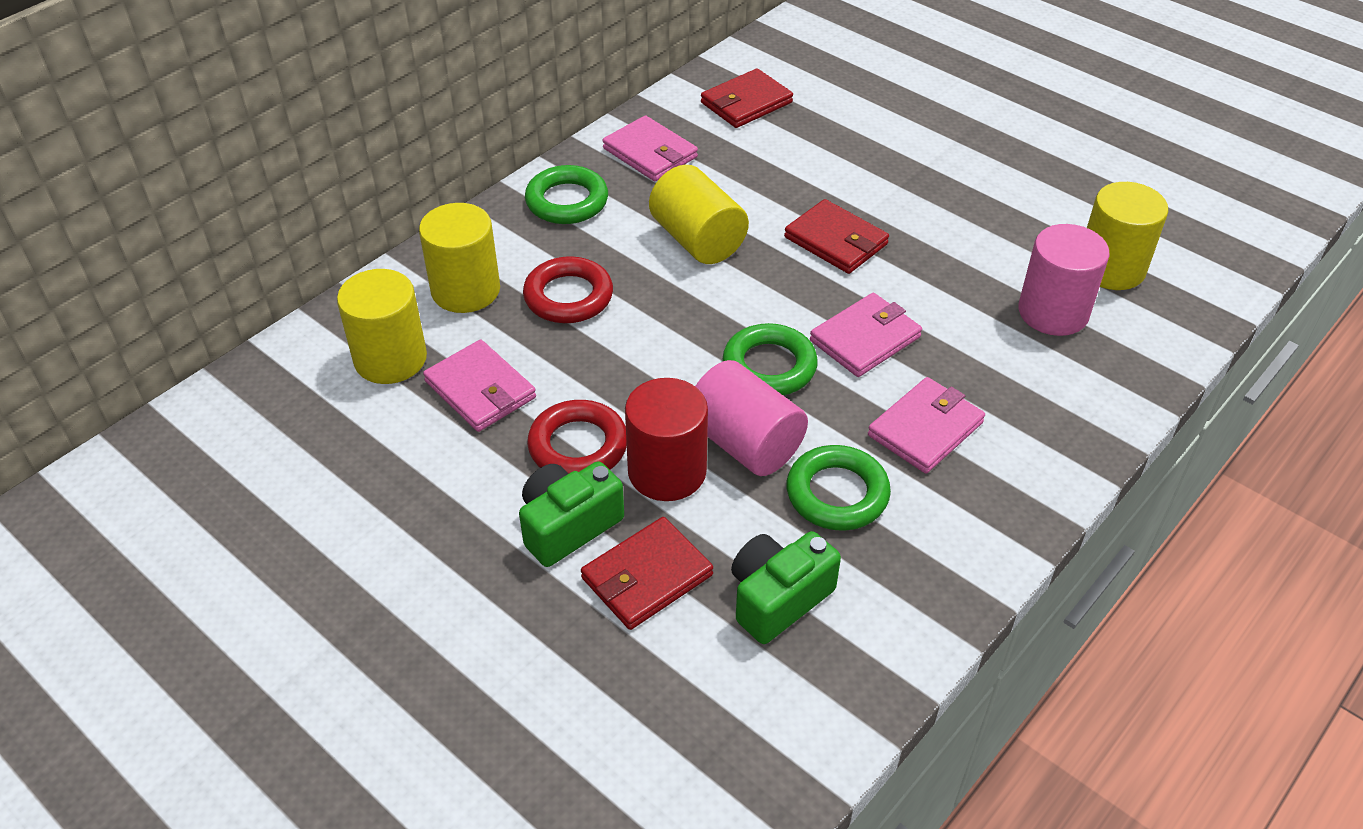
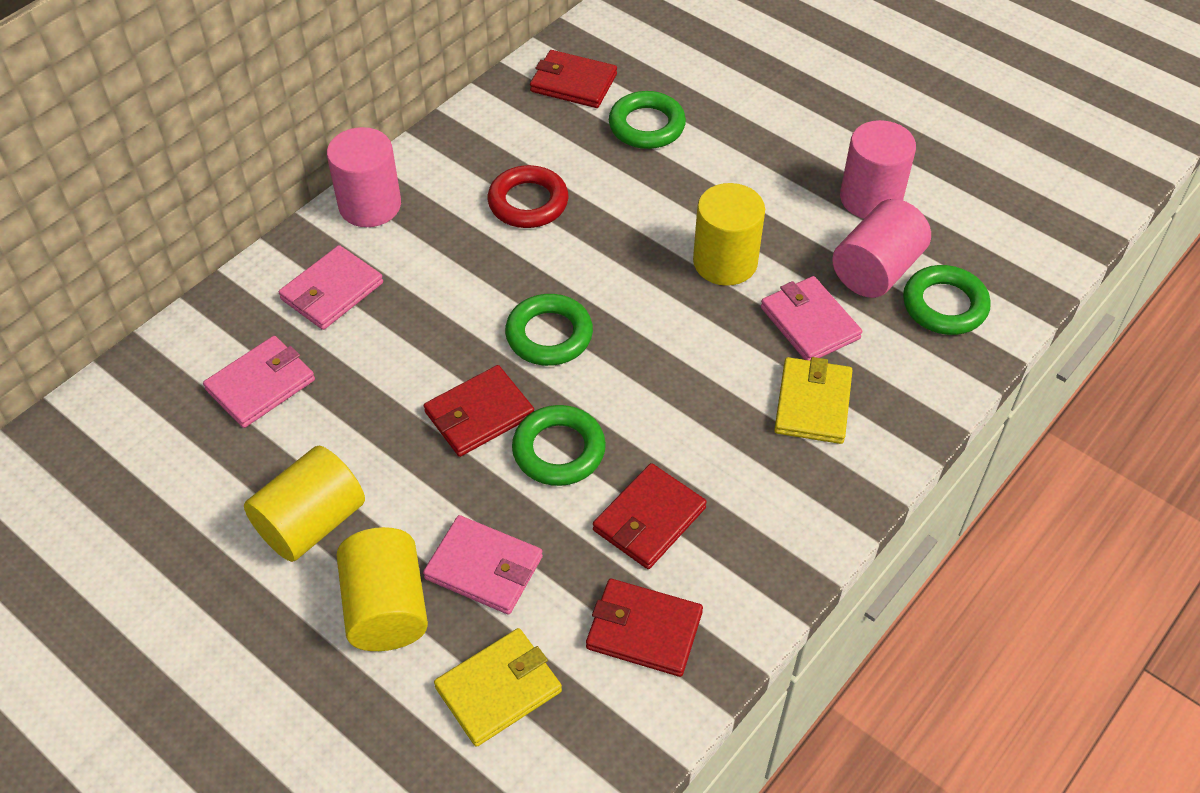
green camera: 2 -> 0
green ring: 3 -> 4
pink cylinder: 2 -> 3
red cylinder: 1 -> 0
red ring: 2 -> 1
red wallet: 3 -> 4
yellow cylinder: 4 -> 3
yellow wallet: 0 -> 2

